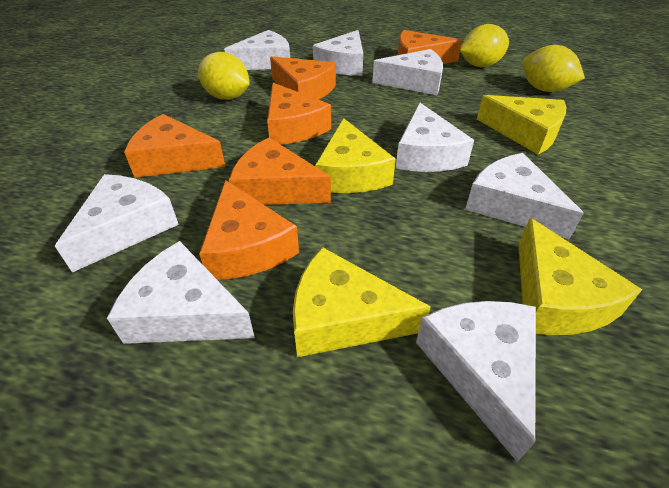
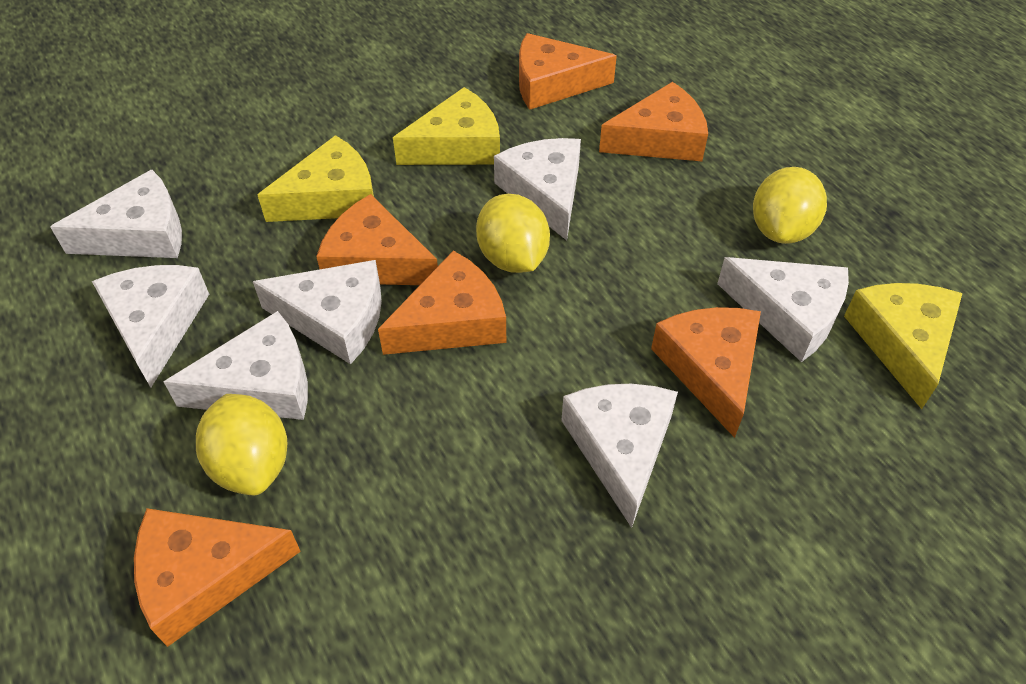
white cheese: 8 -> 7
yellow cheese: 4 -> 3

